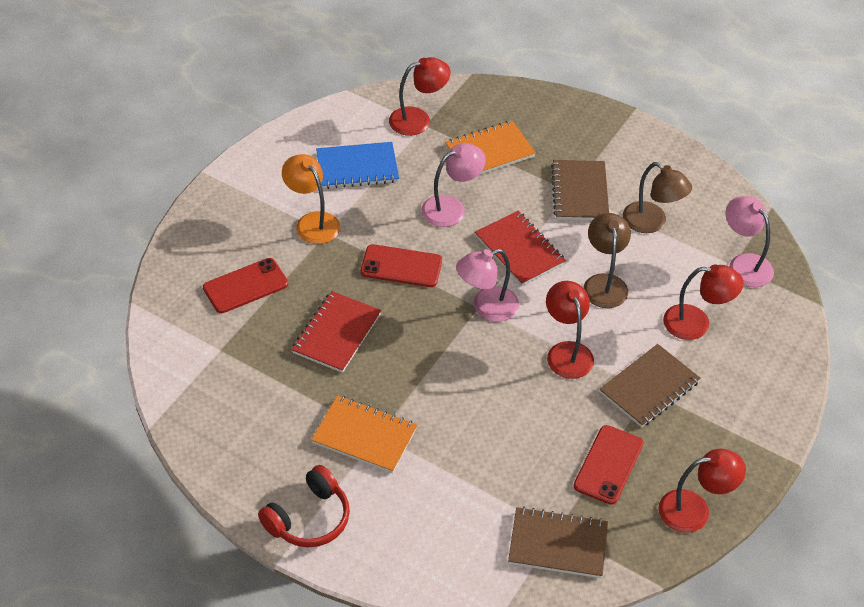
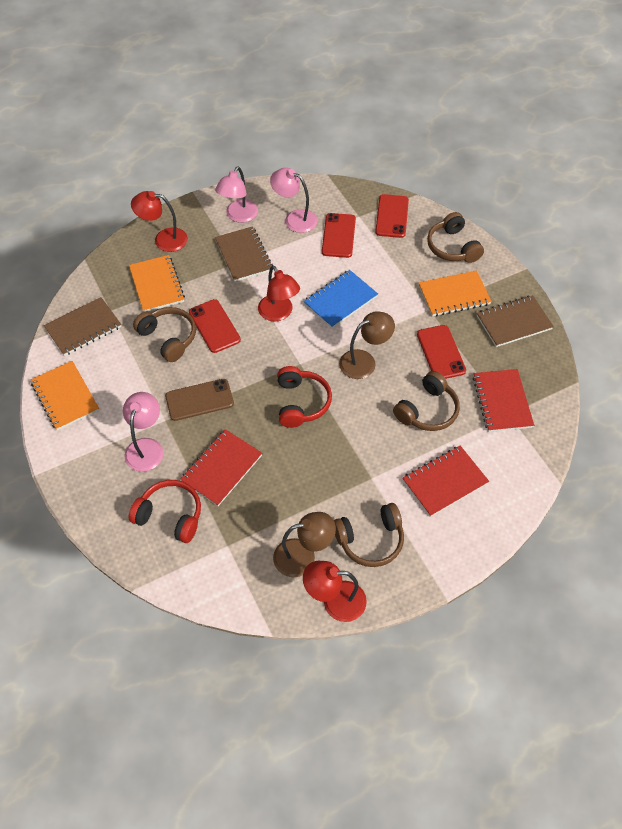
brown headphones: 0 -> 4
brown phone: 0 -> 1
orange lamp: 1 -> 0
orange notebook: 2 -> 3
red headphones: 1 -> 2
red lamp: 4 -> 3
red notebook: 2 -> 3
red phone: 3 -> 4

